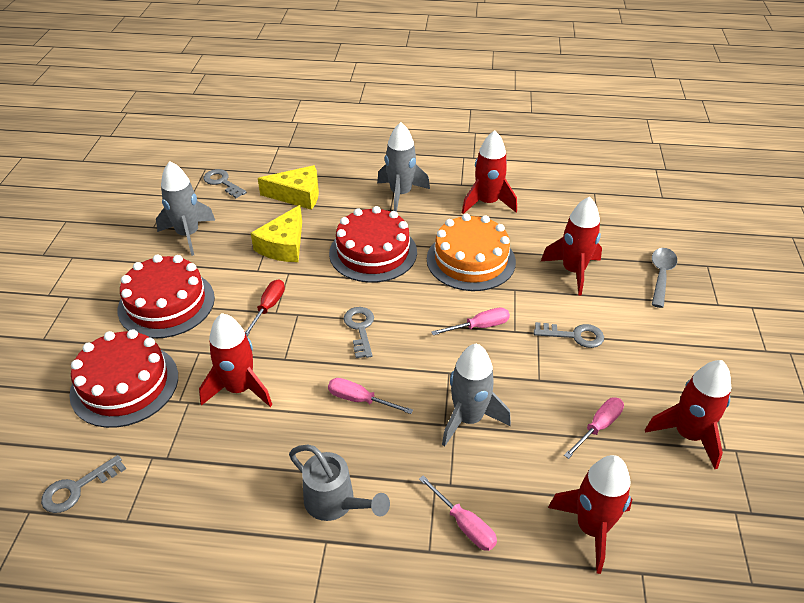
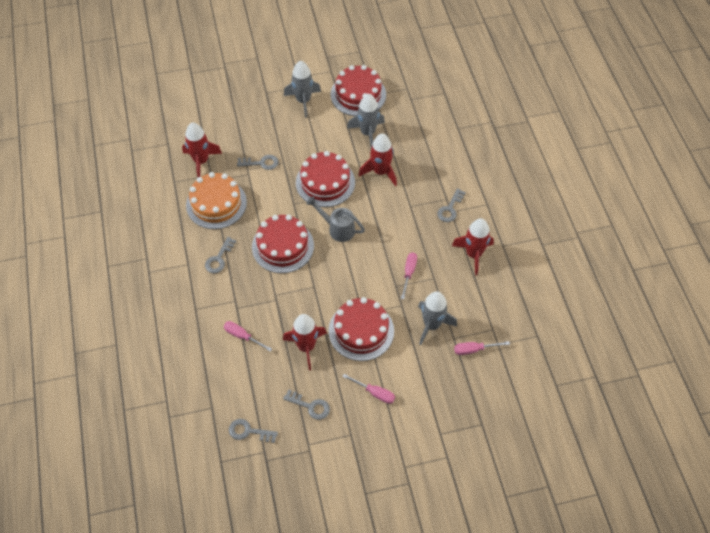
grey key: 4 -> 5
grey spoon: 1 -> 0
red cake: 3 -> 4
red rocket: 5 -> 4
red screwdriver: 1 -> 0
yellow cheese: 2 -> 0

